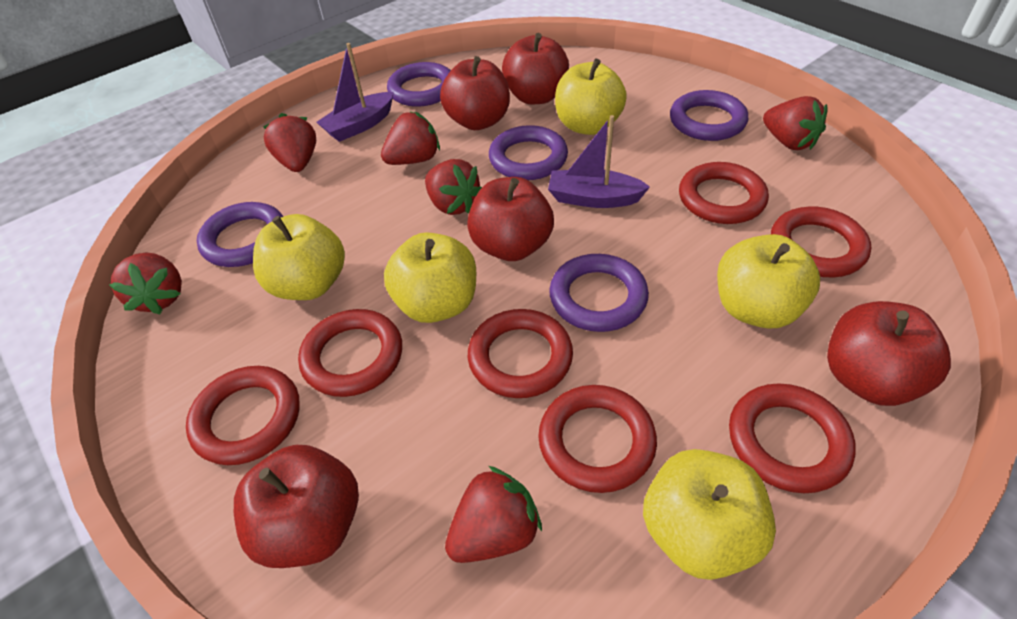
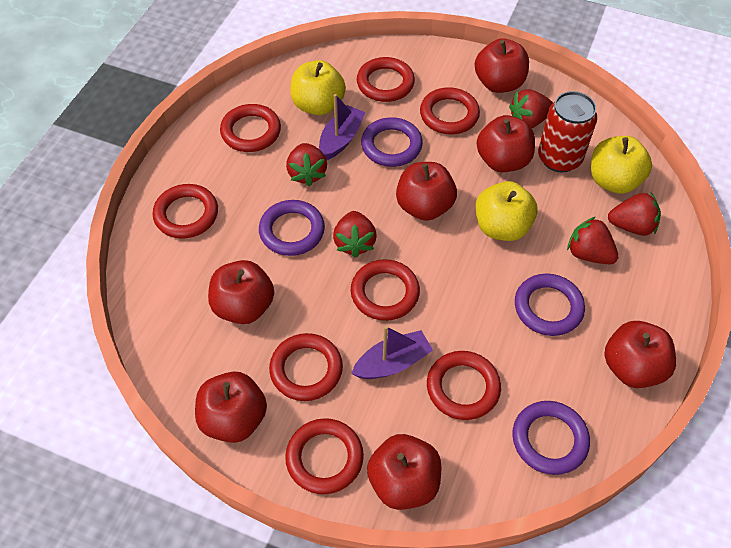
purple ring: 5 -> 4
red apple: 5 -> 7
red can: 0 -> 1
red ring: 7 -> 8
red strawberry: 6 -> 5
yellow apple: 5 -> 3

